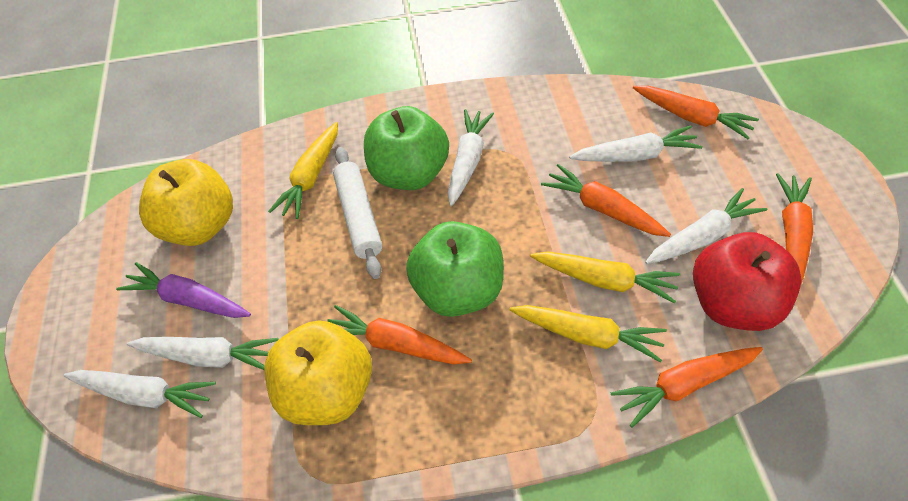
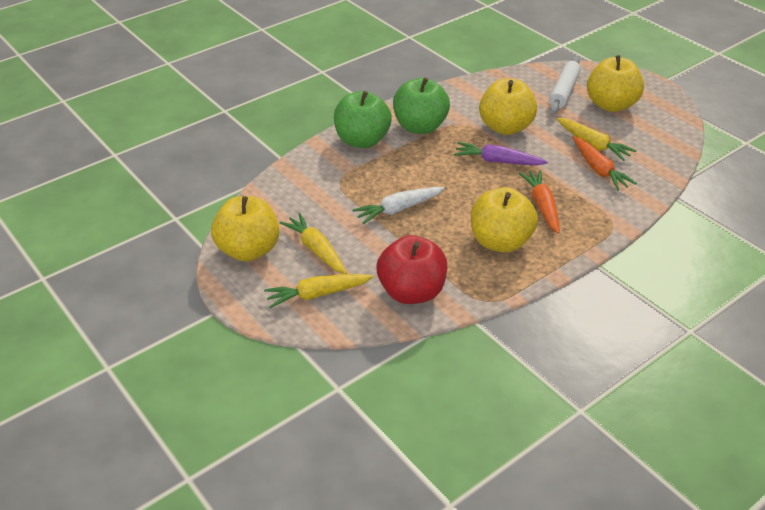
orange carrot: 5 -> 2
white carrot: 5 -> 1
yellow apple: 2 -> 4

